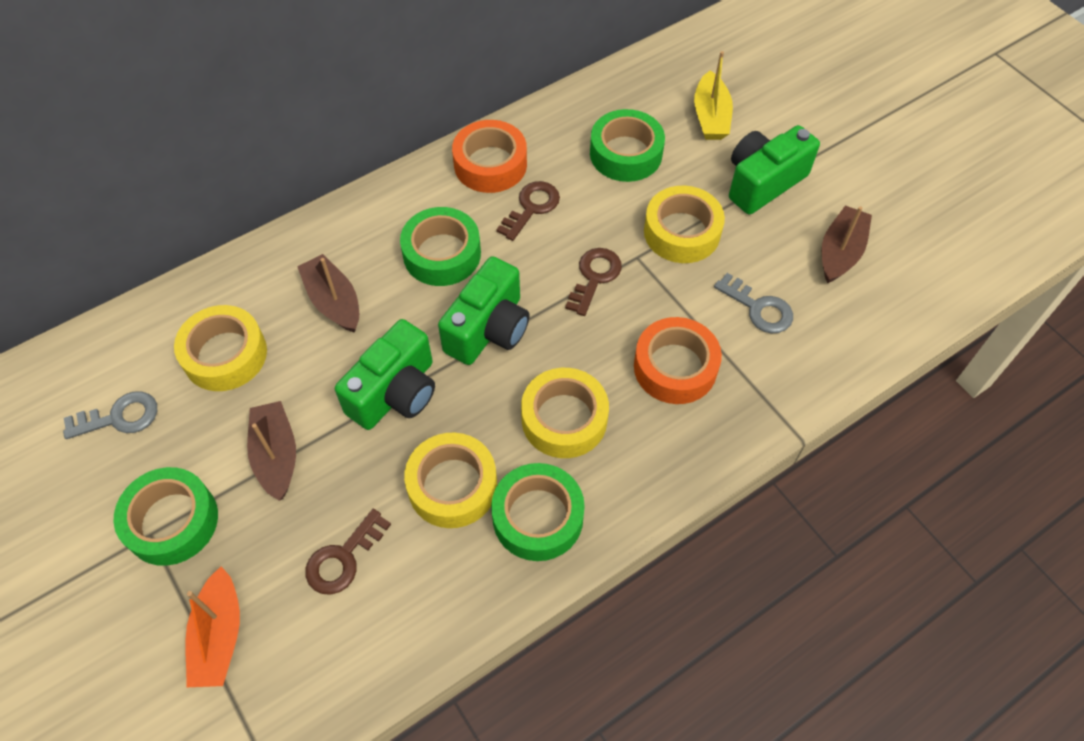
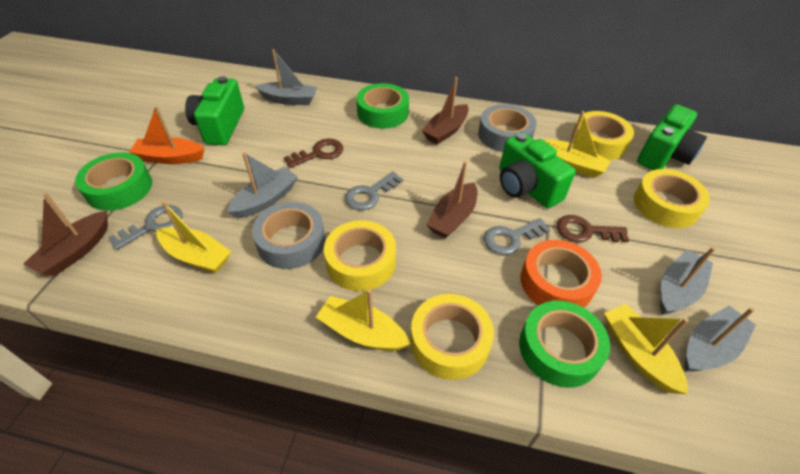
brown key: 3 -> 2
green tape: 4 -> 3
grey boat: 0 -> 4
grey key: 2 -> 3
grey tape: 0 -> 2
orange tape: 2 -> 1
yellow boat: 1 -> 4

